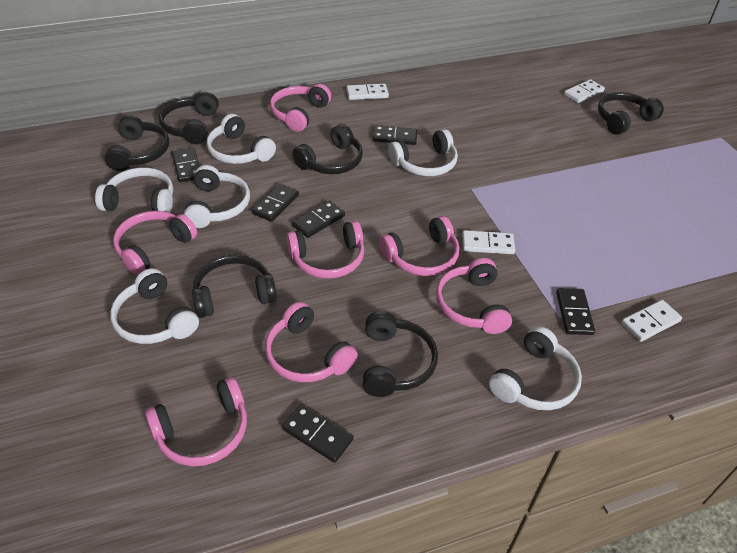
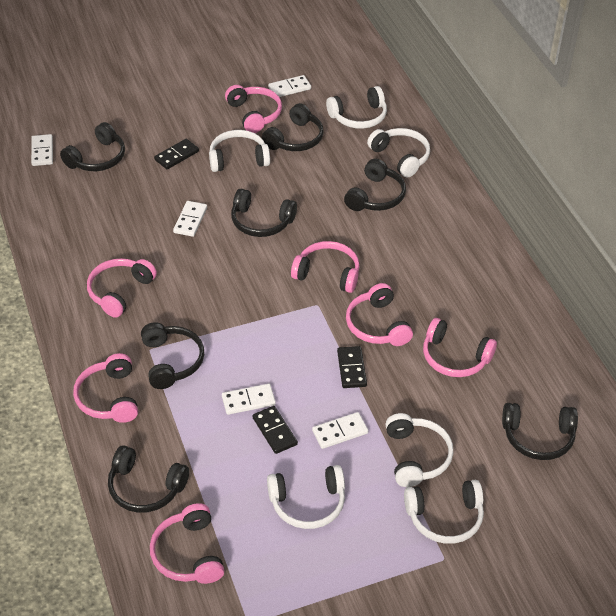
black domino: 6 -> 3
black headphones: 6 -> 7
white domino: 4 -> 5

